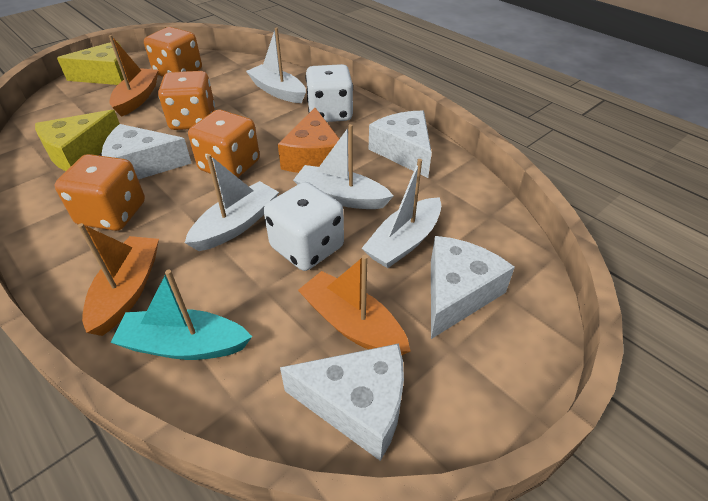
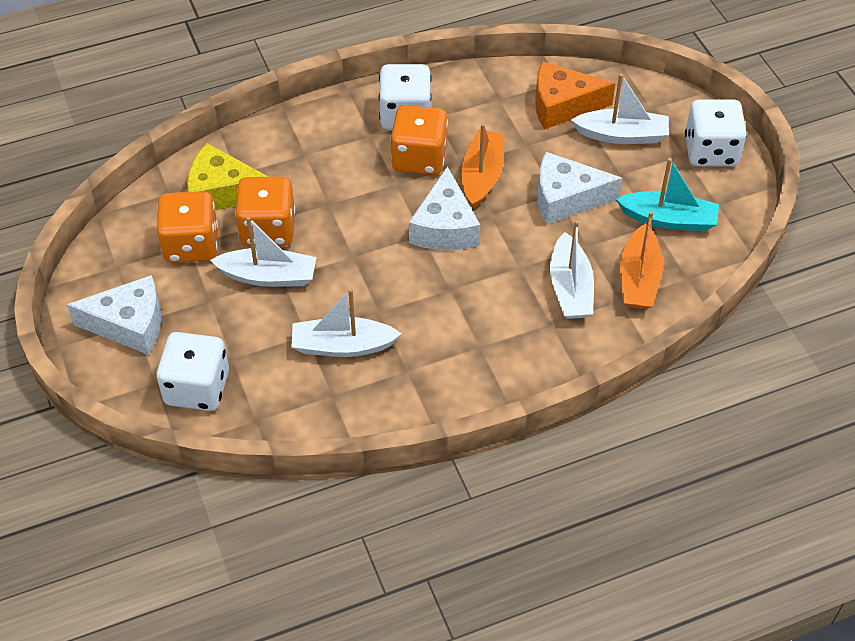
orange boat: 3 -> 2
orange dice: 4 -> 3
white cheese: 4 -> 3
white dice: 2 -> 3
yellow cheese: 2 -> 1

